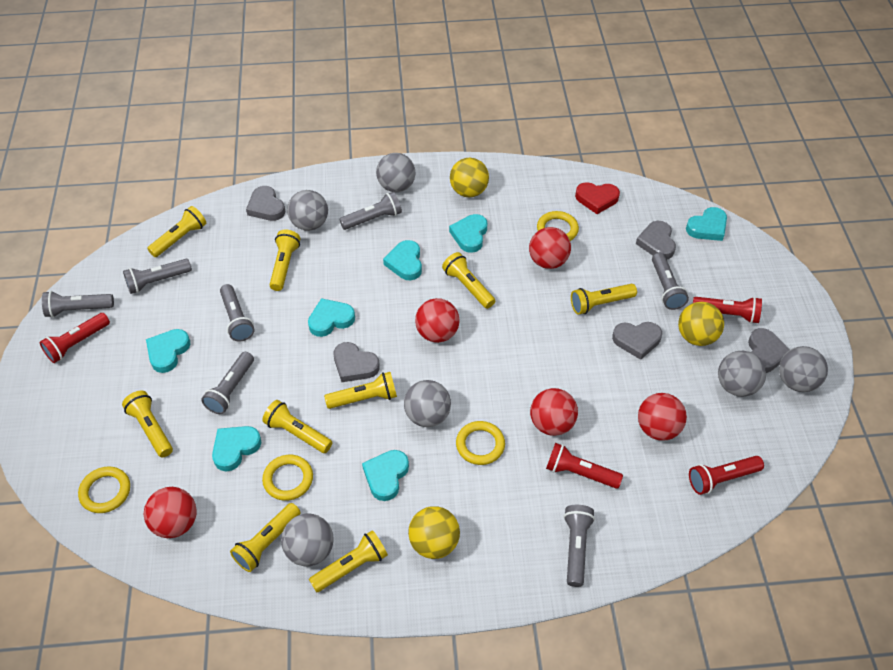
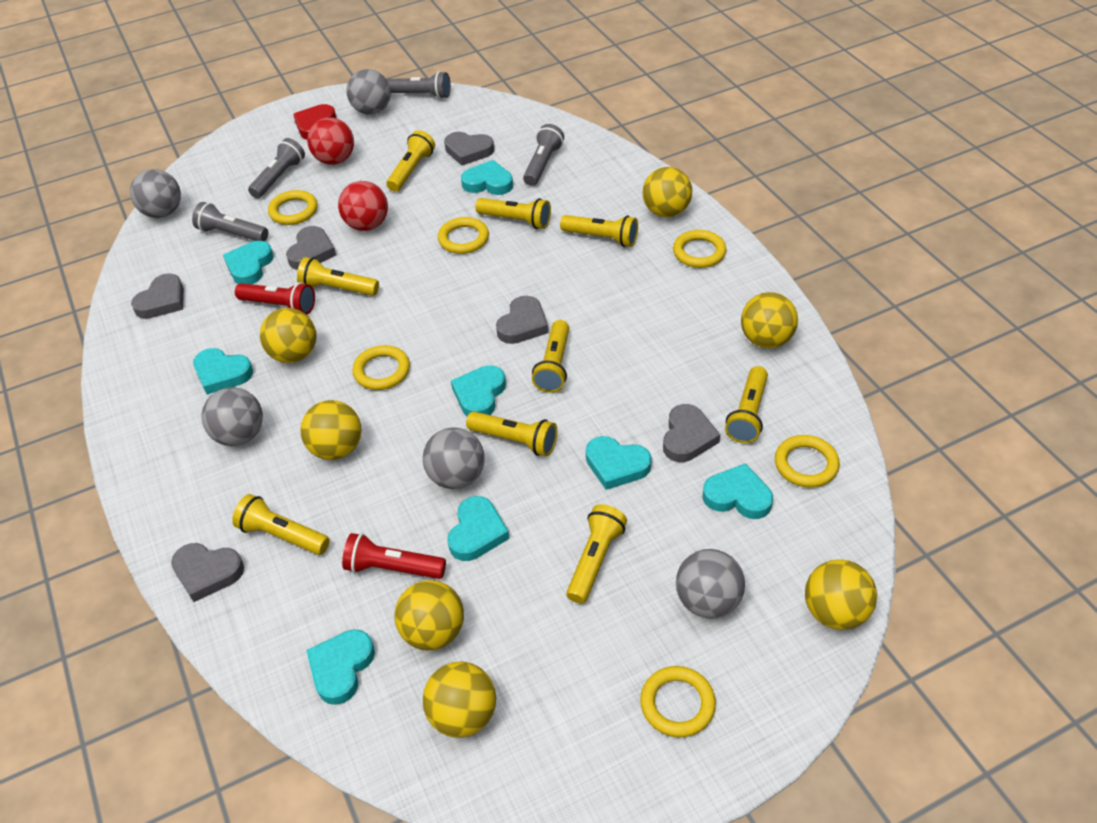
grey ball: 6 -> 5
grey flashlight: 7 -> 4
grey heart: 5 -> 6
red ball: 5 -> 2
red flashlight: 4 -> 2
turquoise heart: 7 -> 8
yellow ball: 3 -> 7
yellow ring: 4 -> 6

